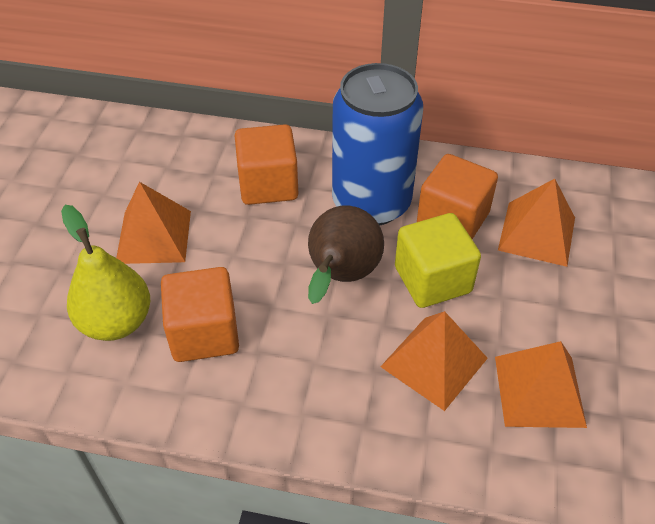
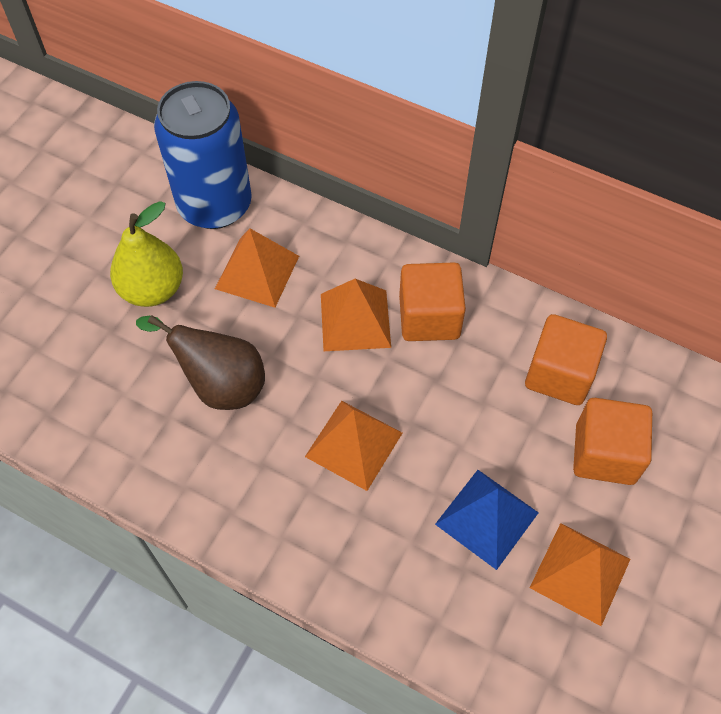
blue pyramid: 0 -> 1
yellow cube: 1 -> 0

